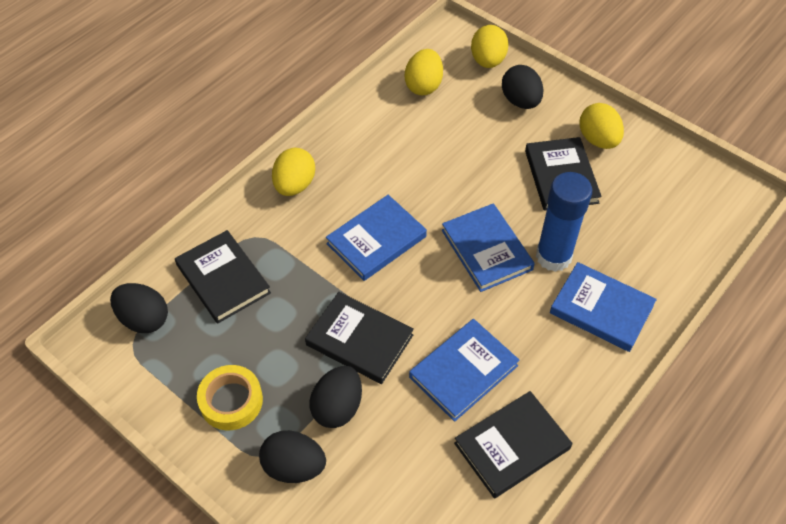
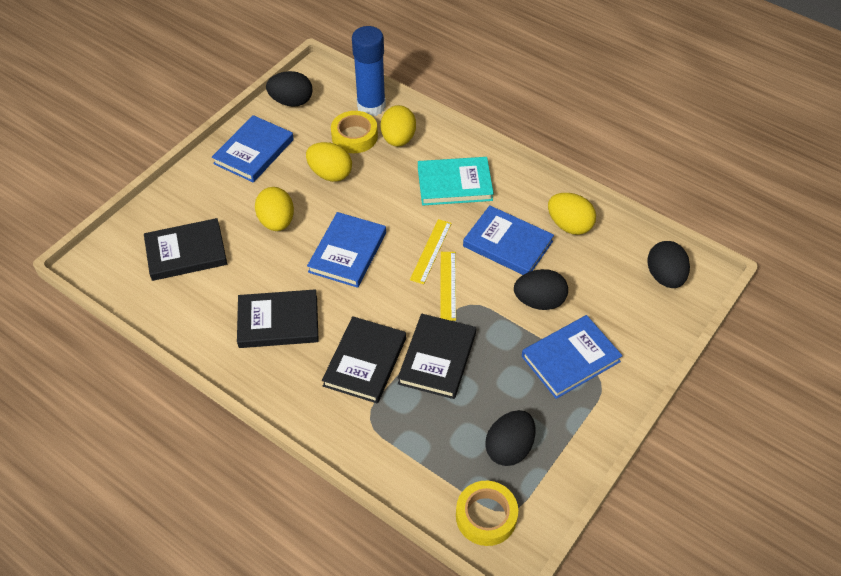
turquoise book: 0 -> 1
yellow ruler: 0 -> 2
yellow tape: 1 -> 2

